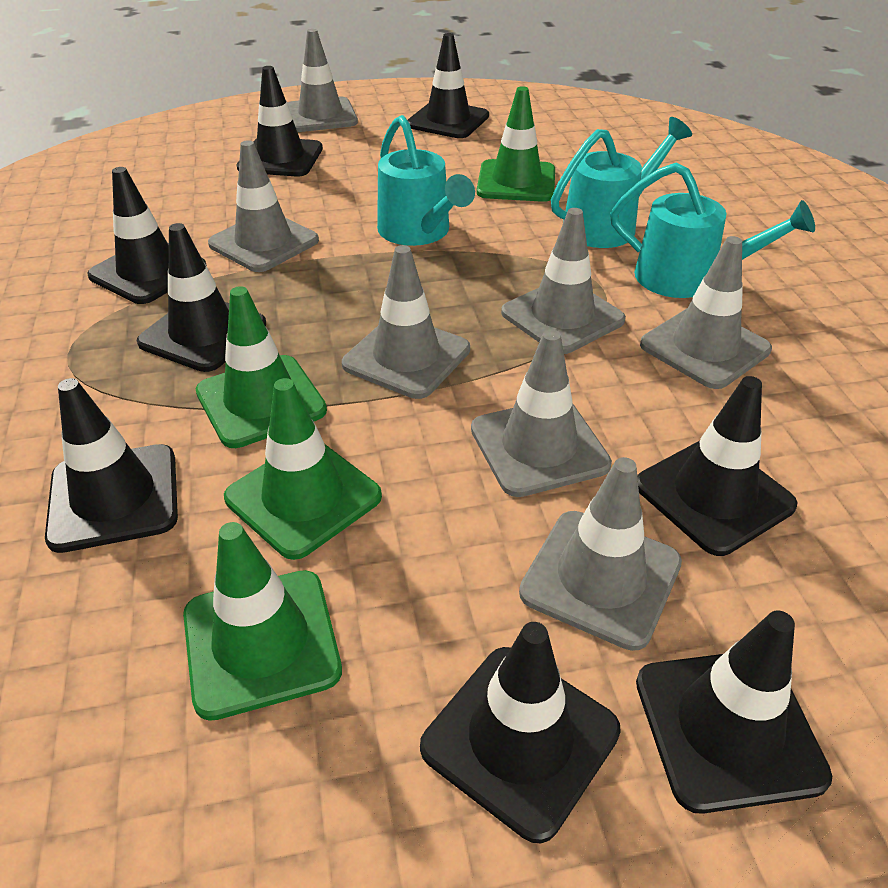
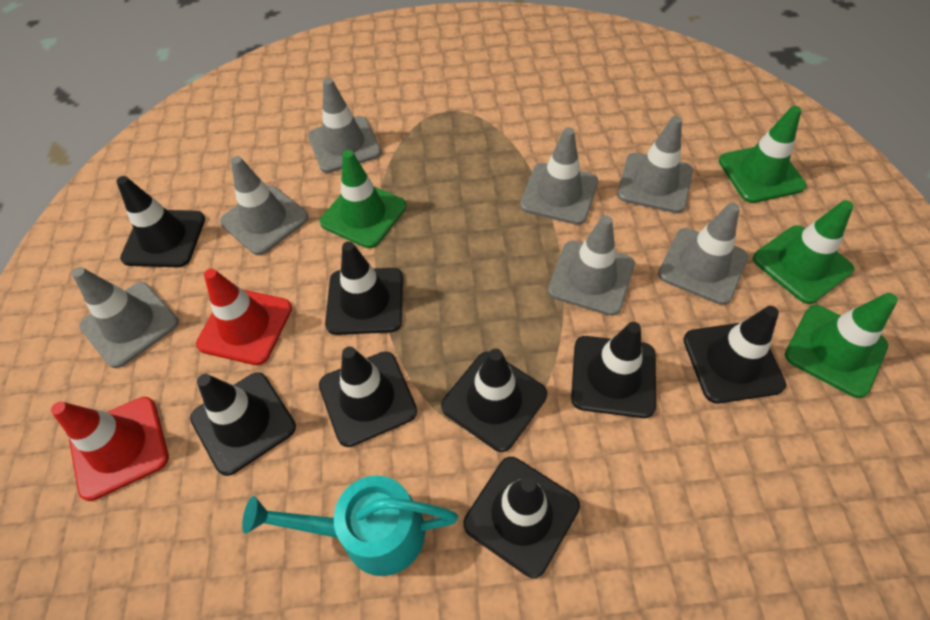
red traffic cone: 0 -> 2
turquoise watering can: 3 -> 1

